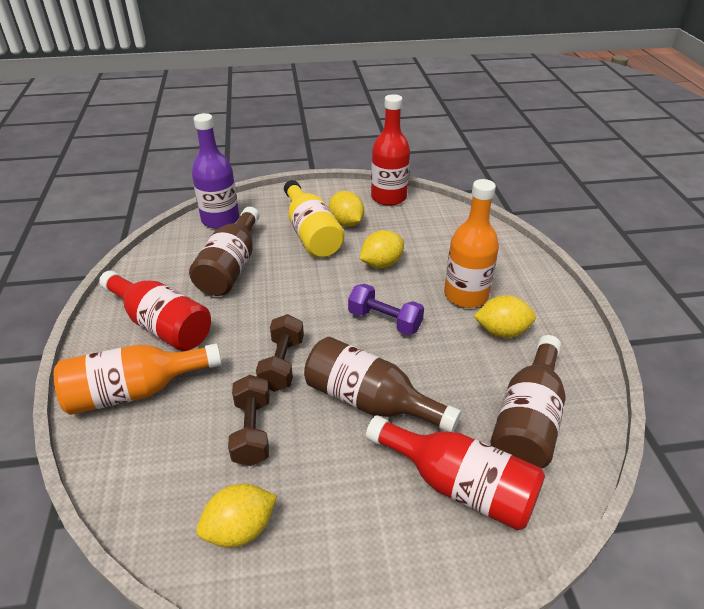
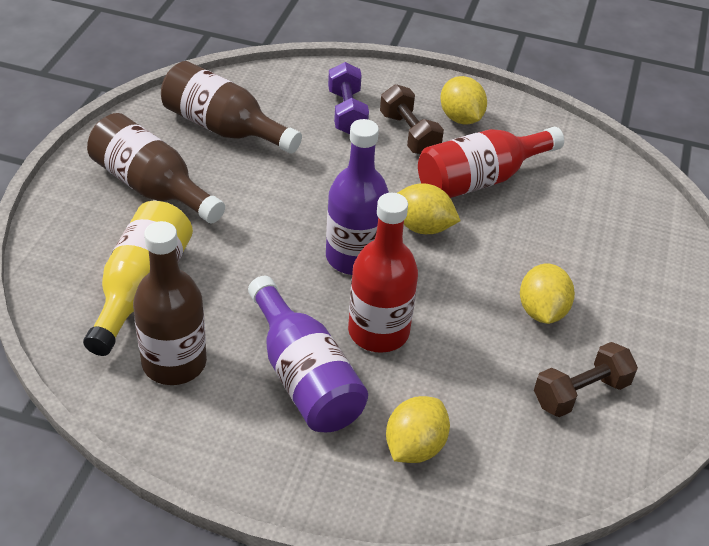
orange bottle: 2 -> 0
purple bottle: 1 -> 2
red bottle: 3 -> 2

